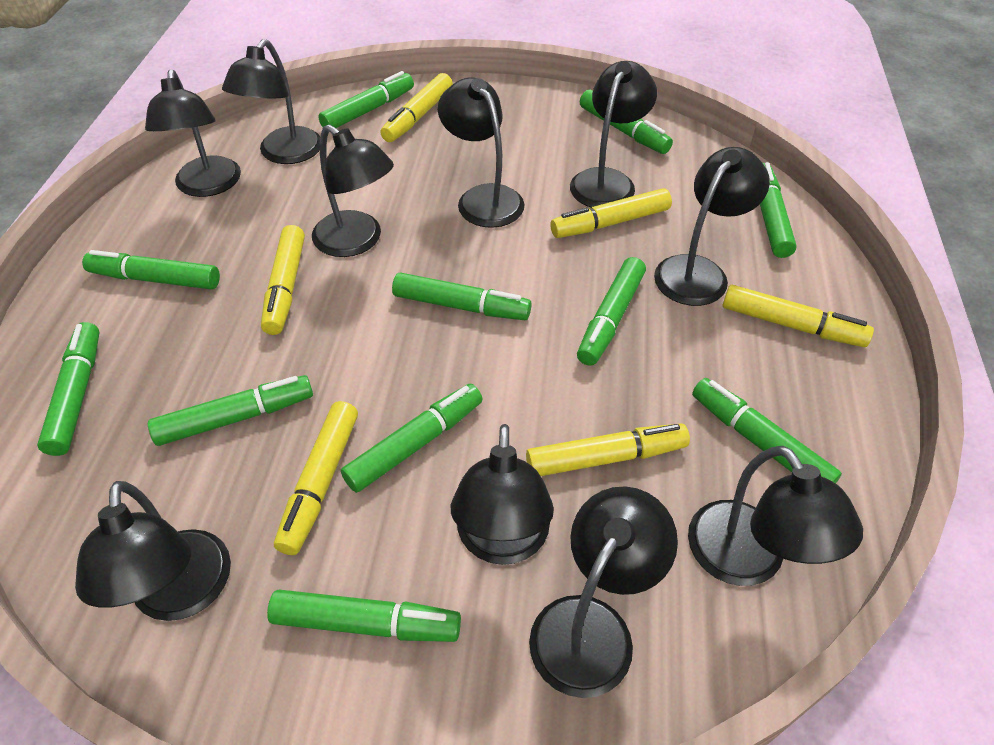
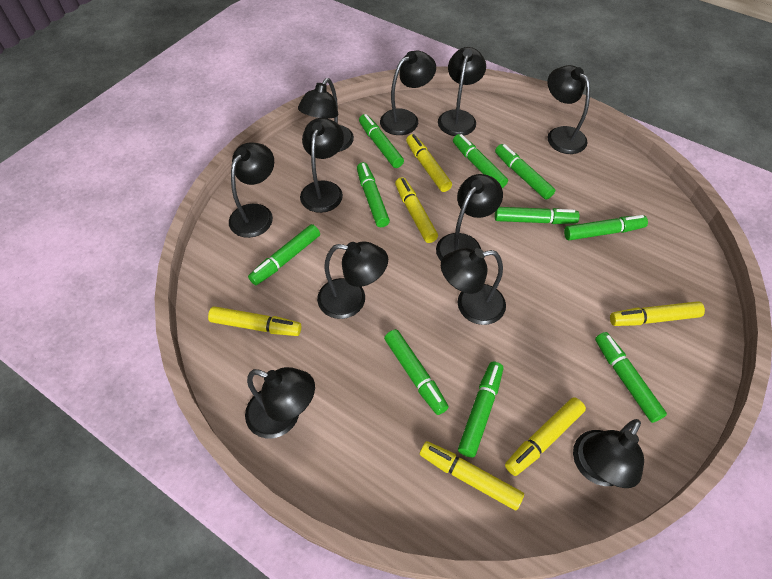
black lamp: 10 -> 11
green marker: 11 -> 10

